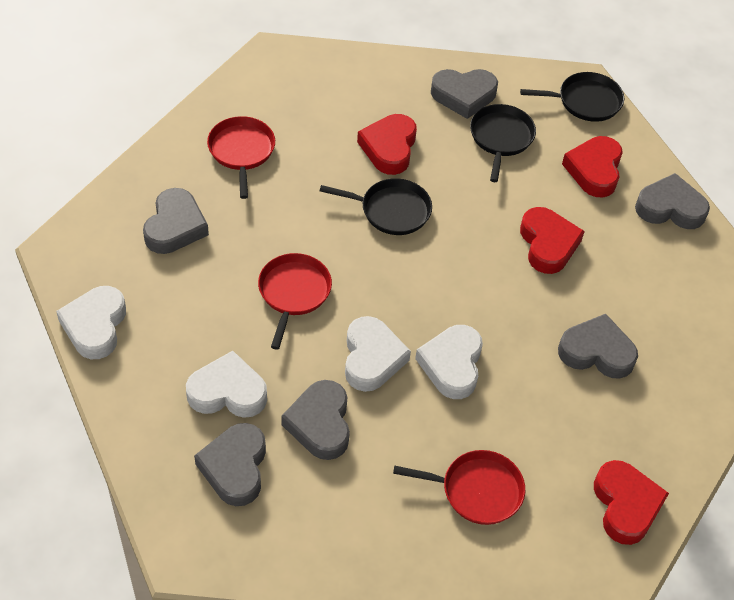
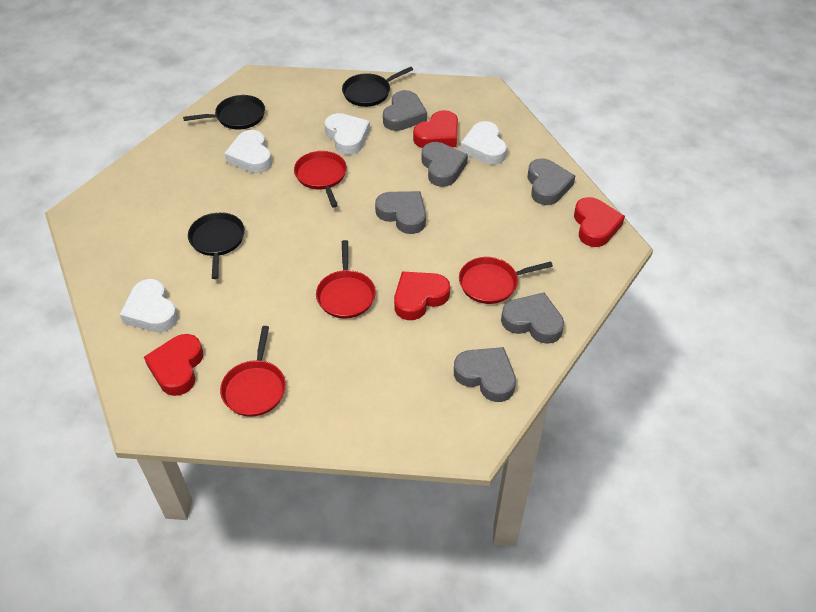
red pan: 3 -> 4

